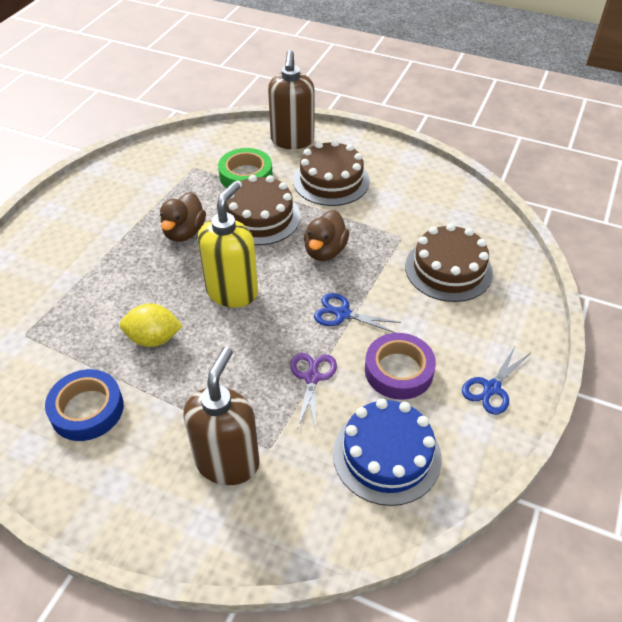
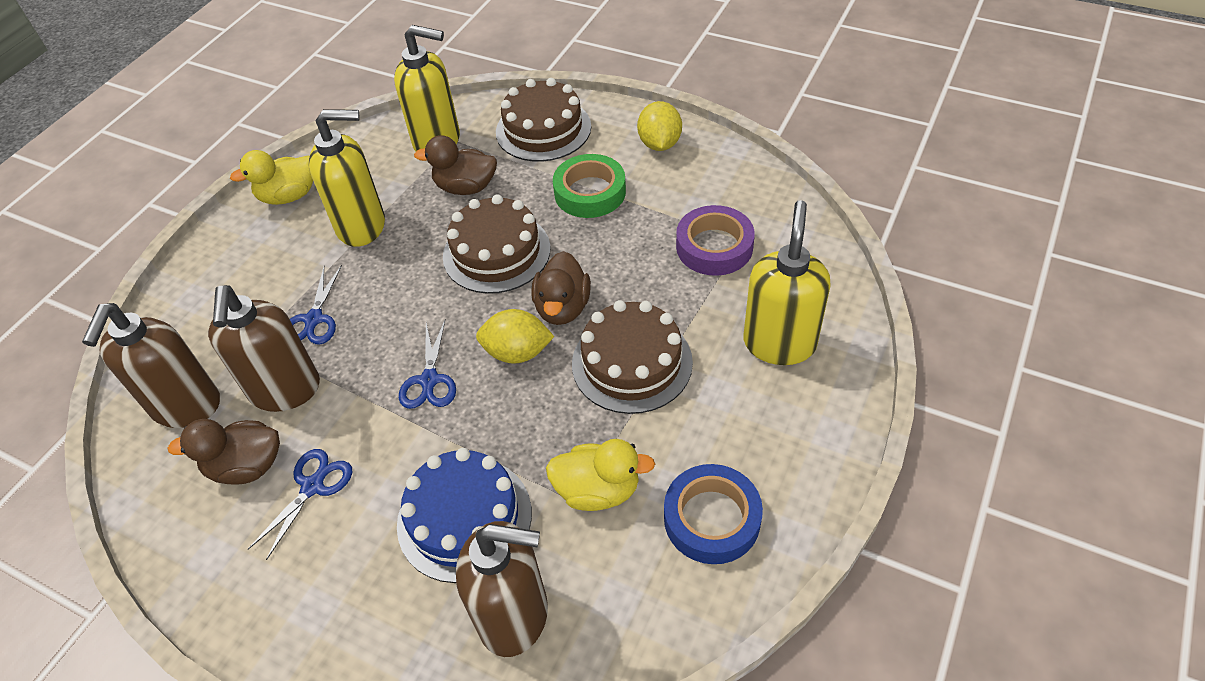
blue scissors: 2 -> 3
brown duck: 2 -> 3
brown soap dispenser: 2 -> 3
purple scissors: 1 -> 0
yellow duck: 0 -> 2
yellow lemon: 1 -> 2
yellow soap dispenser: 1 -> 3

